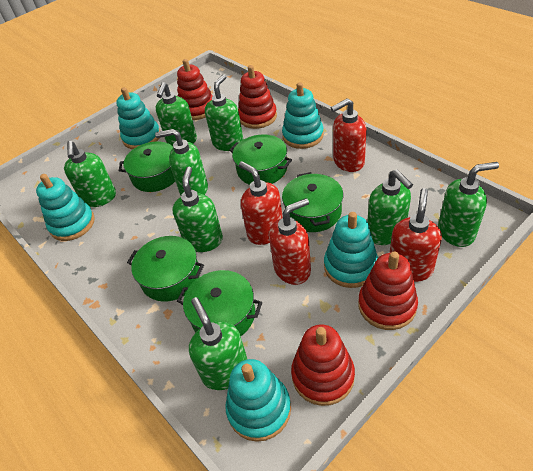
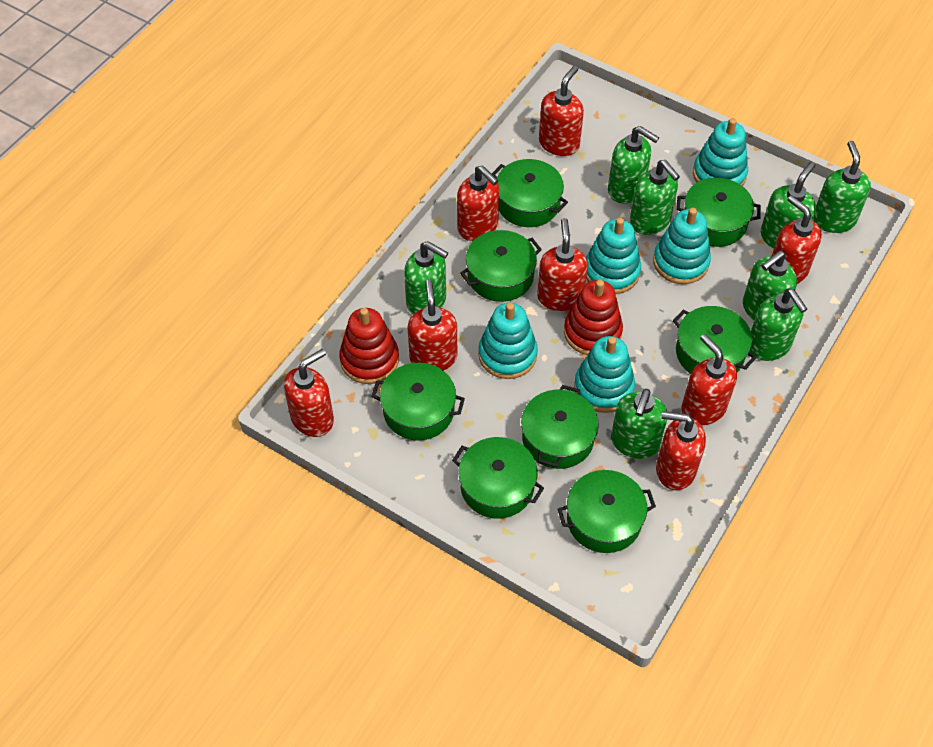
green pot: 5 -> 8
red soap dispenser: 4 -> 8
red stacking toy: 4 -> 2

